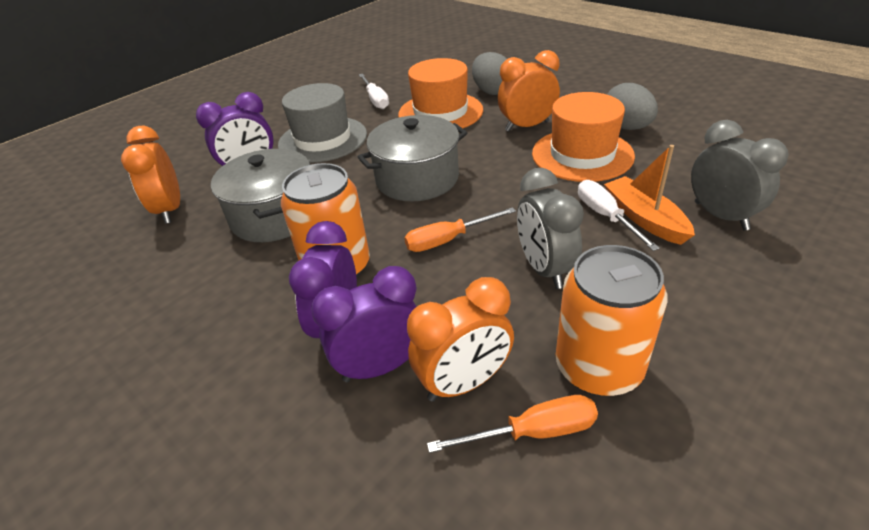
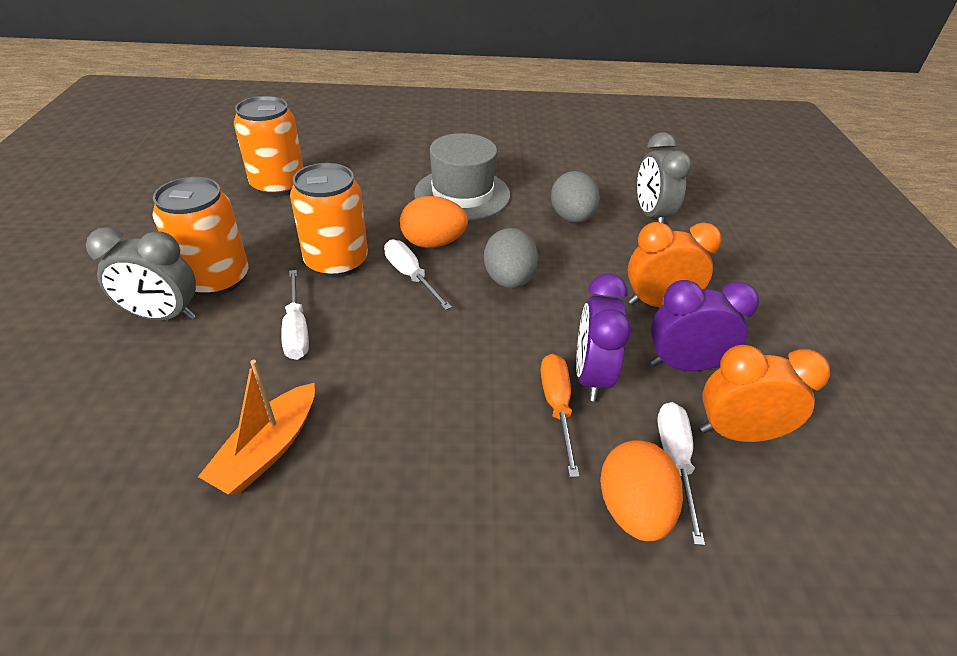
grey pot: 2 -> 0
orange can: 2 -> 3
orange clock: 3 -> 2
orange egg: 0 -> 2
orange hat: 2 -> 0
orange screwdriver: 2 -> 1
purple clock: 3 -> 2
white screwdriver: 2 -> 3

